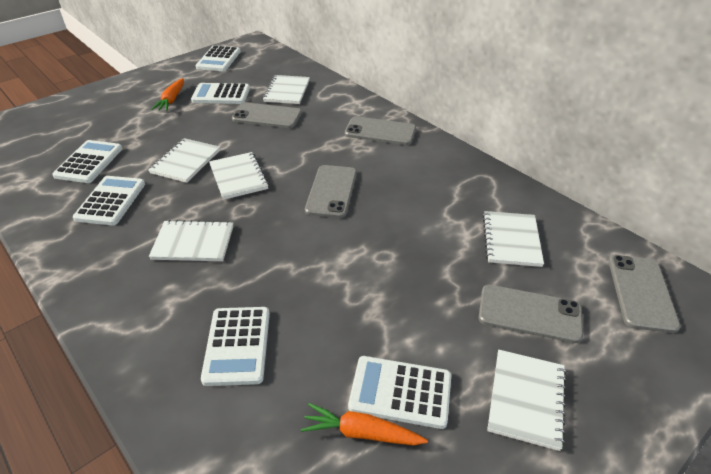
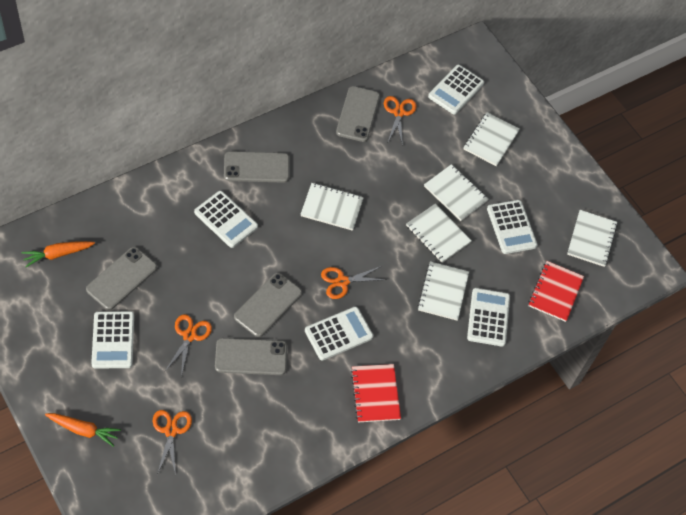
orange scissors: 0 -> 4
red notebook: 0 -> 2

